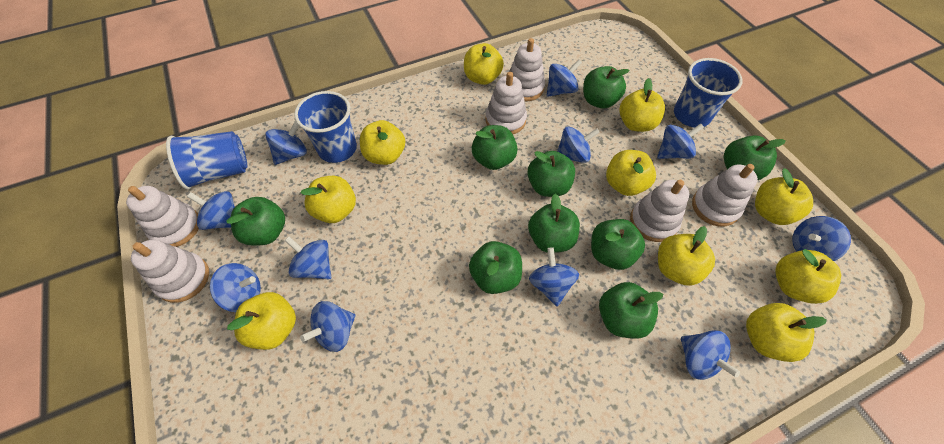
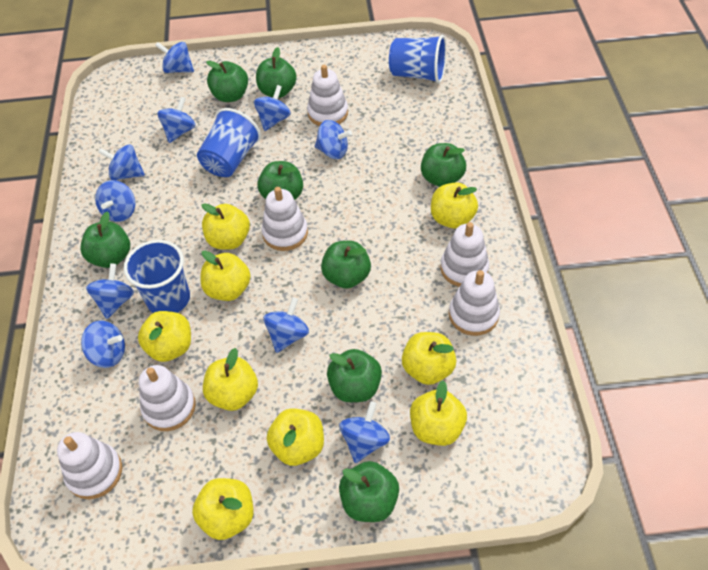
blue spinning top: 11 -> 10
green apple: 9 -> 8
yellow apple: 10 -> 9

